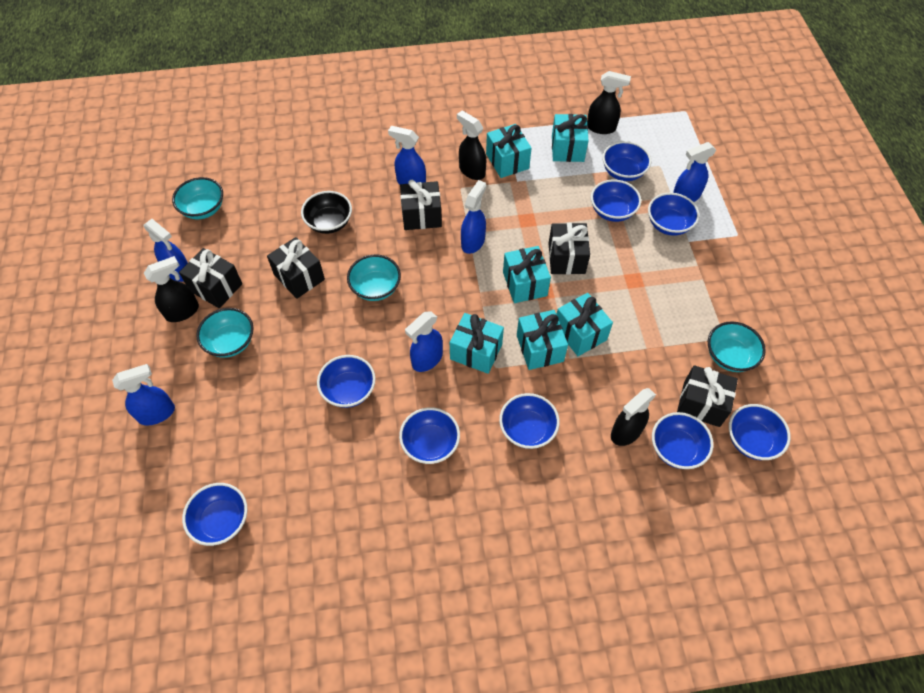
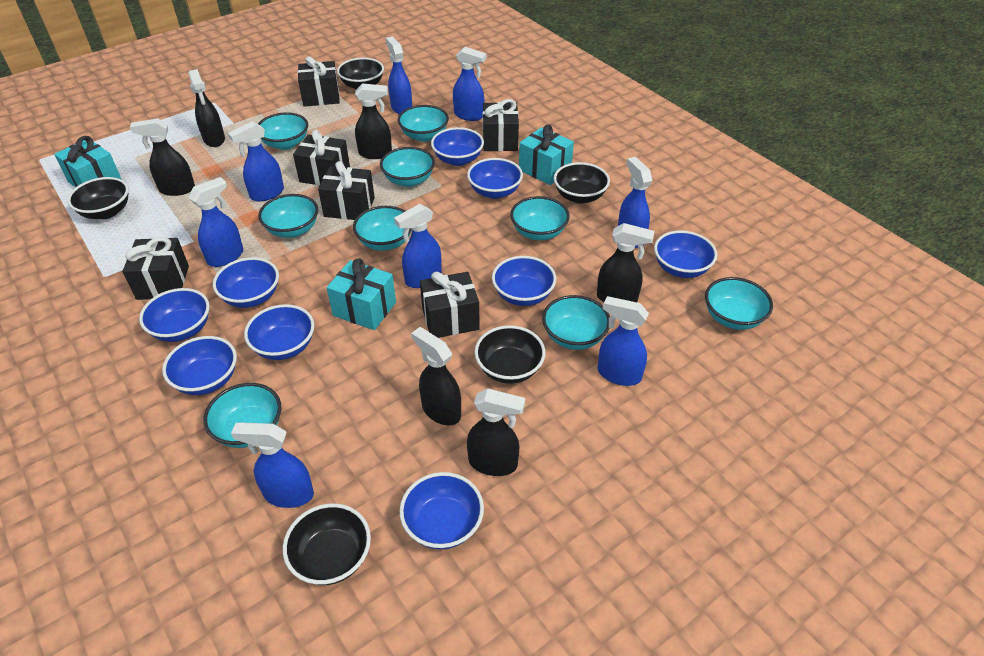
black bowl: 1 -> 5
black gift: 5 -> 6
black spray bottle: 4 -> 6
blue spray bottle: 6 -> 8
turquoise bowl: 4 -> 9
turquoise gift: 6 -> 3

